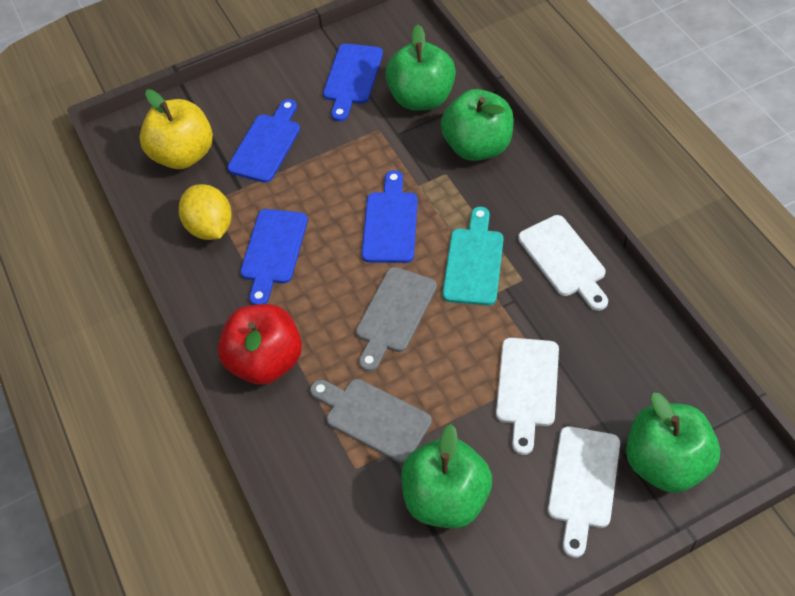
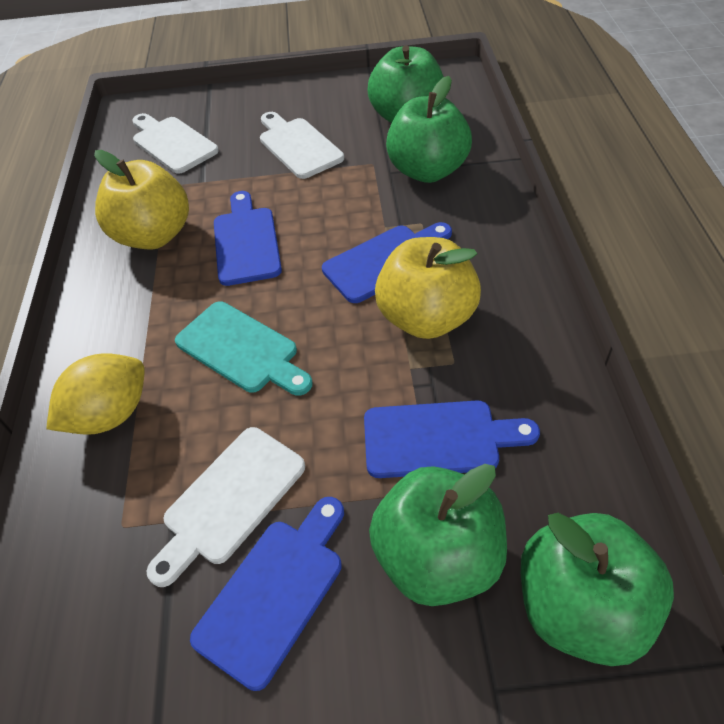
grey cutting board: 2 -> 0
red apple: 1 -> 0
yellow apple: 1 -> 2

